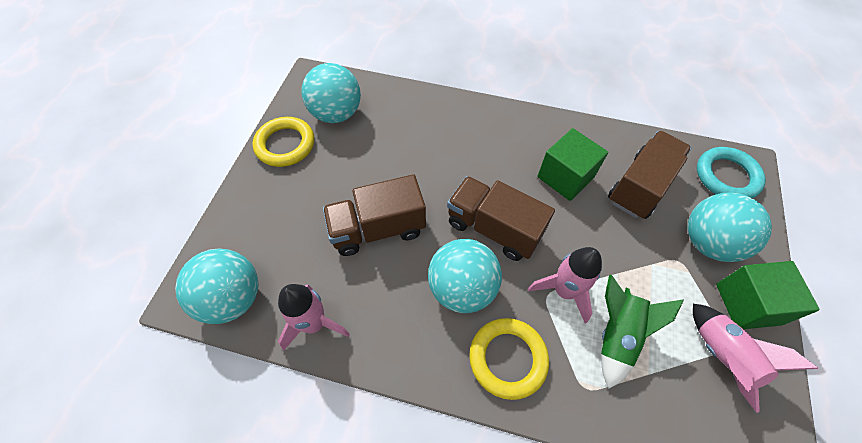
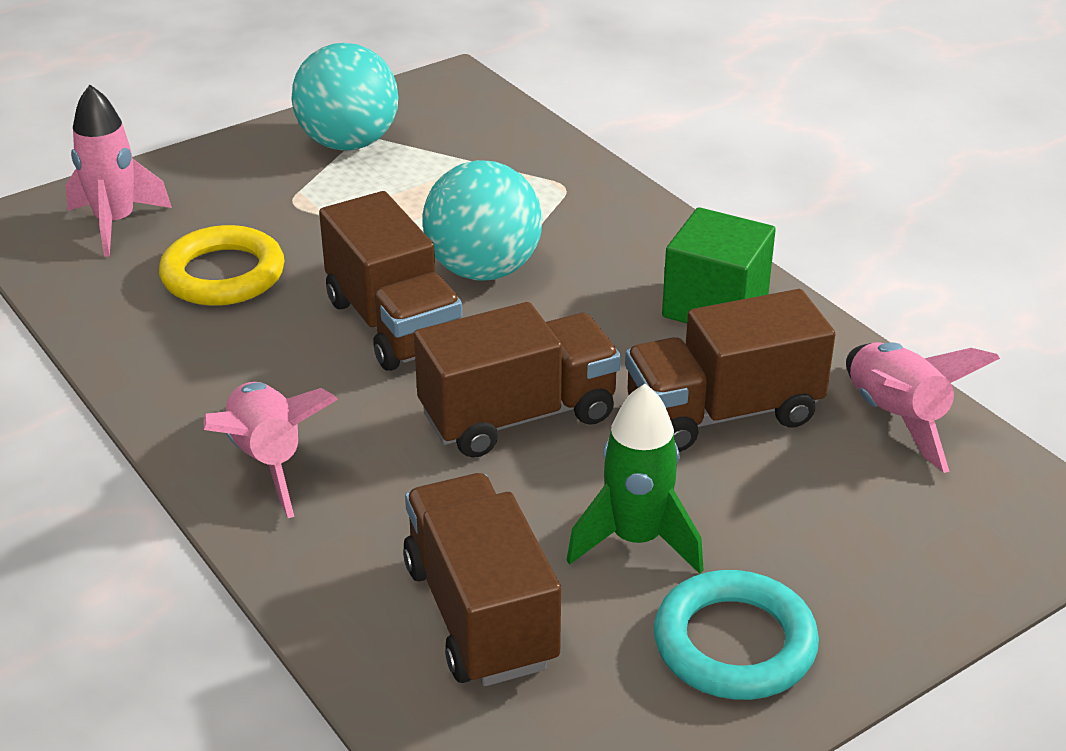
brown truck: 3 -> 4
green cube: 2 -> 1
turquoise ball: 4 -> 2
yellow ring: 2 -> 1

